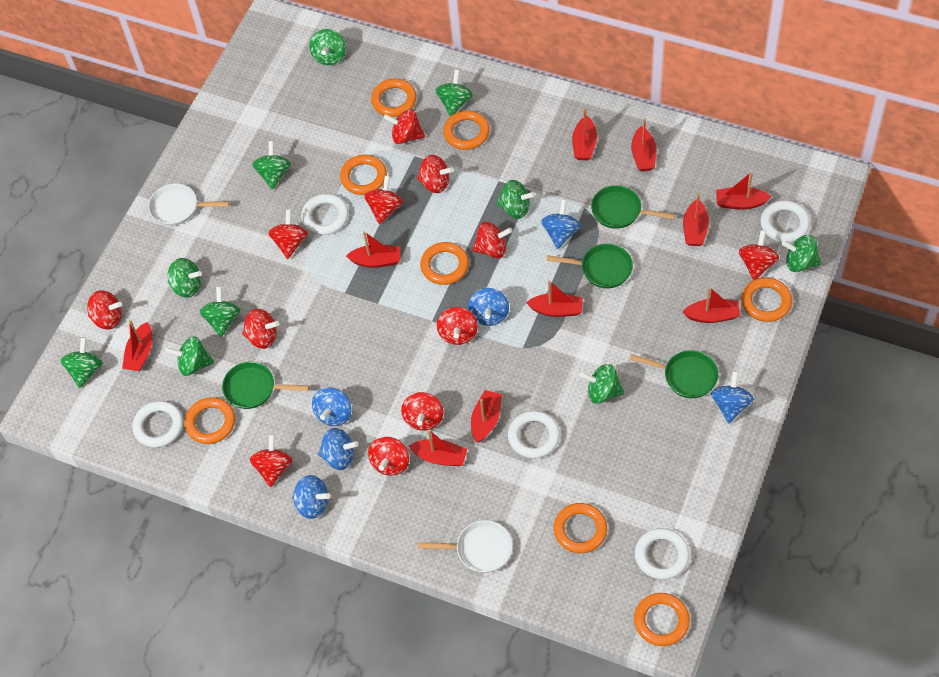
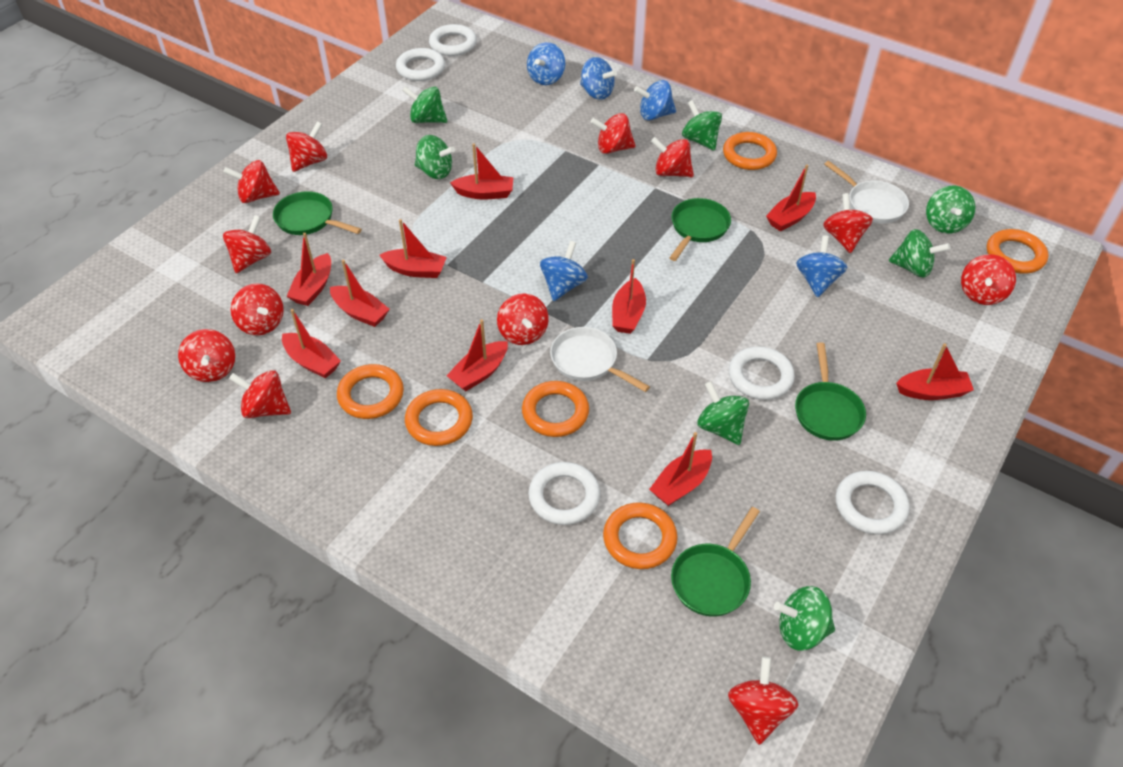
blue spinning top: 6 -> 5
green spinning top: 10 -> 7
orange ring: 8 -> 6

